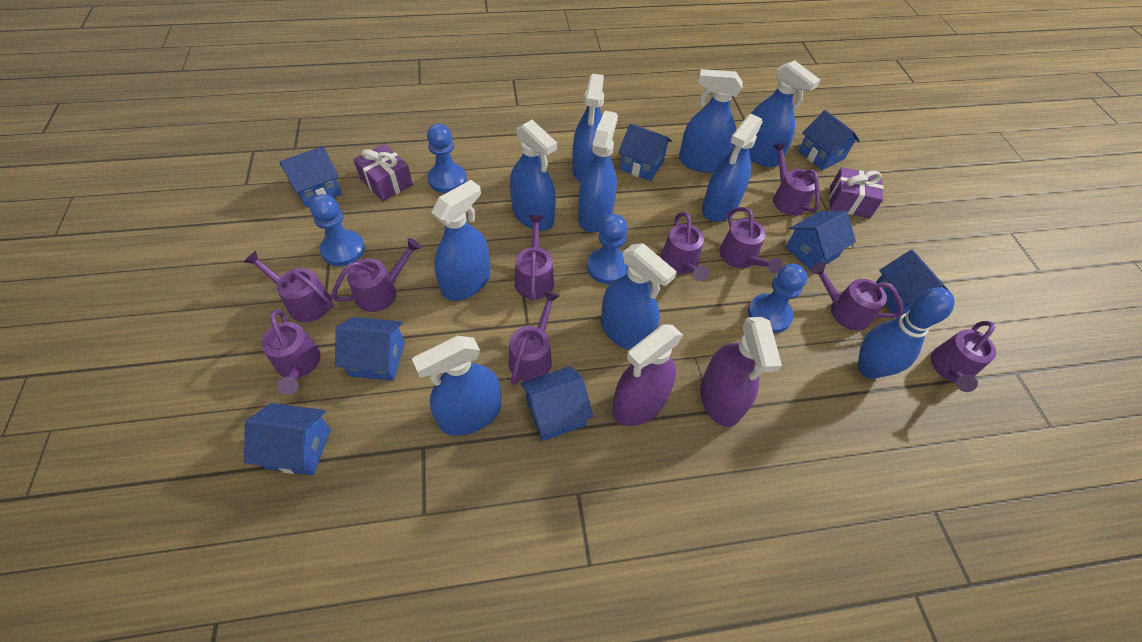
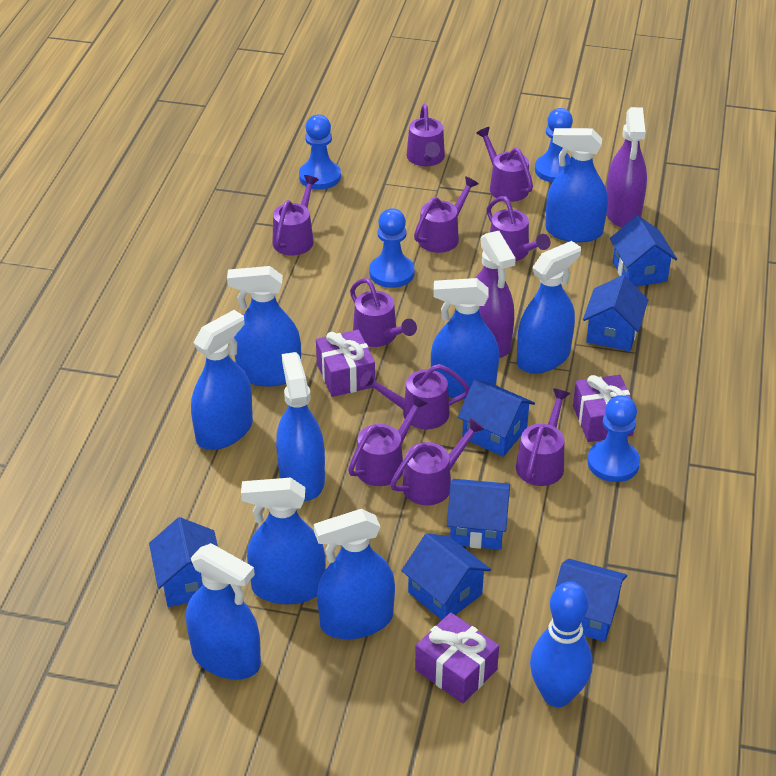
blue house: 8 -> 7
purple gift: 2 -> 3

